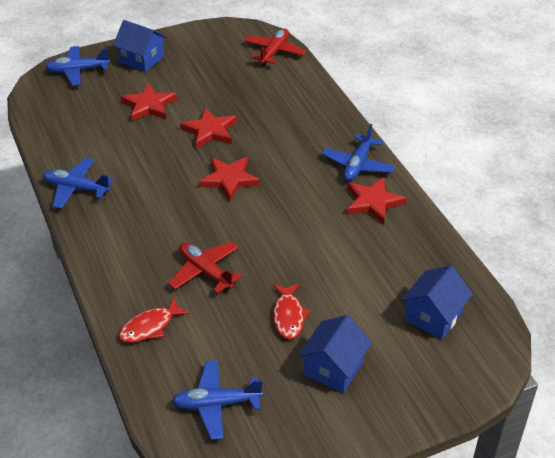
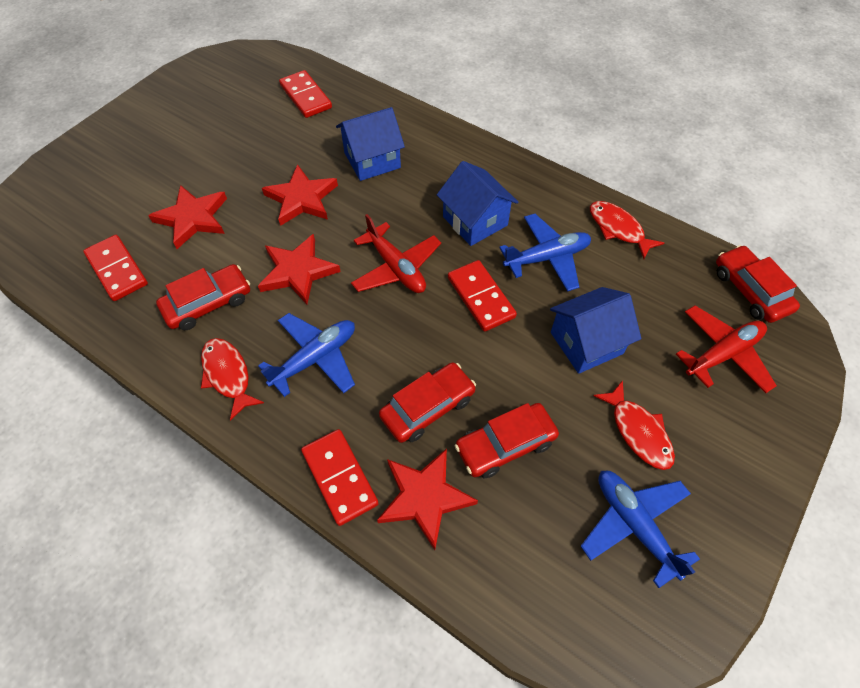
blue plane: 4 -> 3
red car: 0 -> 4
red domino: 0 -> 4
red fish: 2 -> 3

